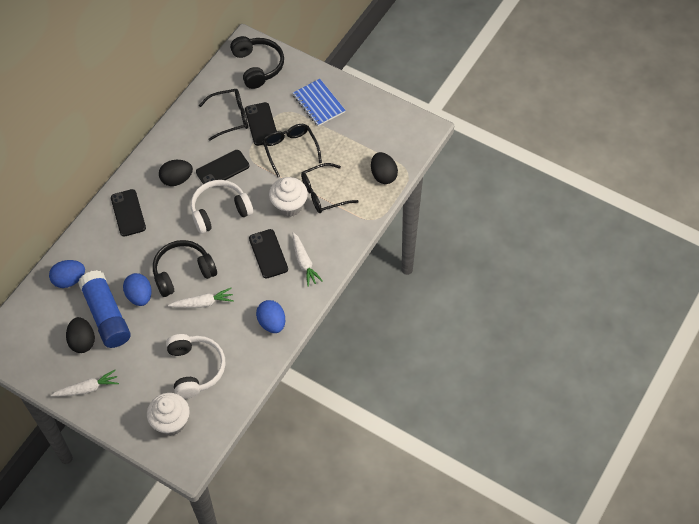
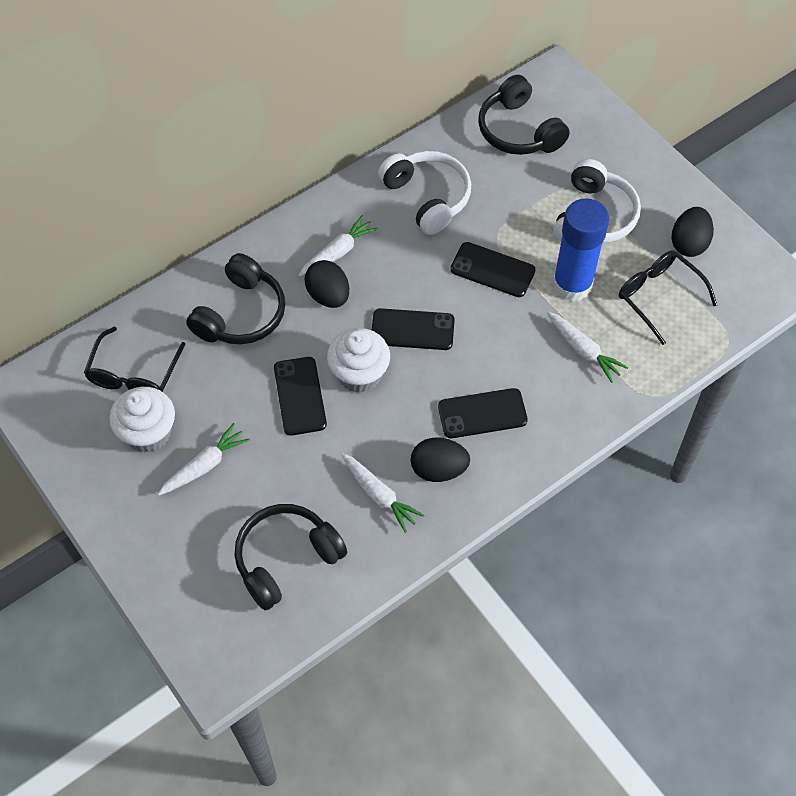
black glasses: 3 -> 2
black headphones: 2 -> 3
blue egg: 3 -> 0
blue notebook: 1 -> 0
white carrot: 3 -> 4

